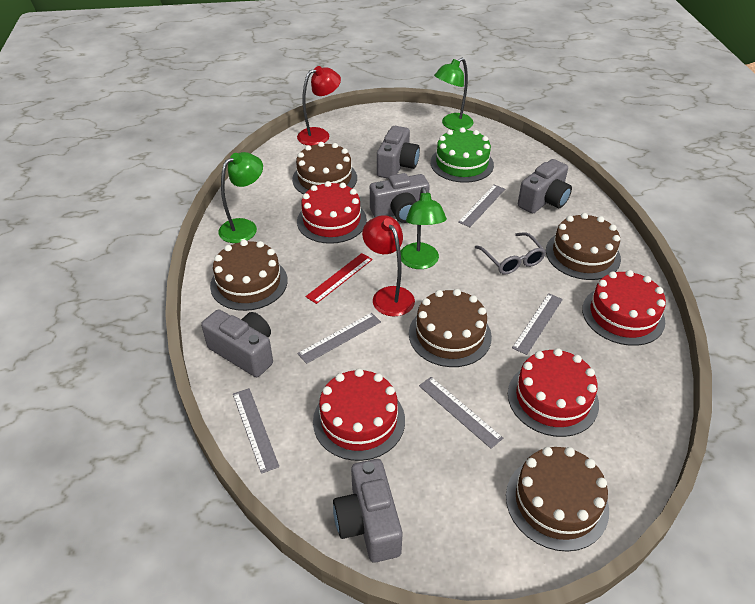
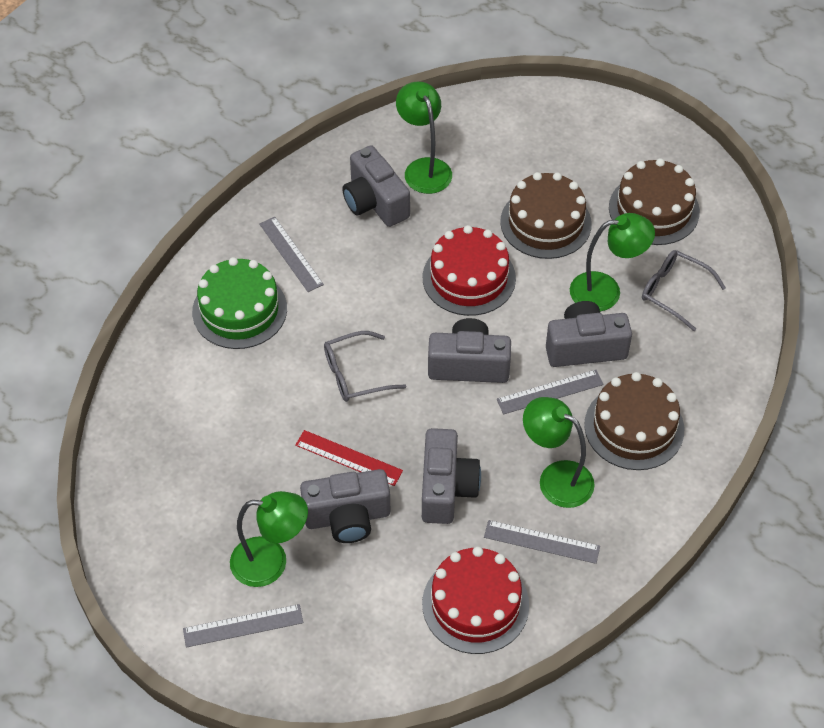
brown cake: 5 -> 3
green lamp: 3 -> 4
grey glasses: 1 -> 2
grey ruler: 5 -> 4
red cake: 4 -> 2
red lamp: 2 -> 0

